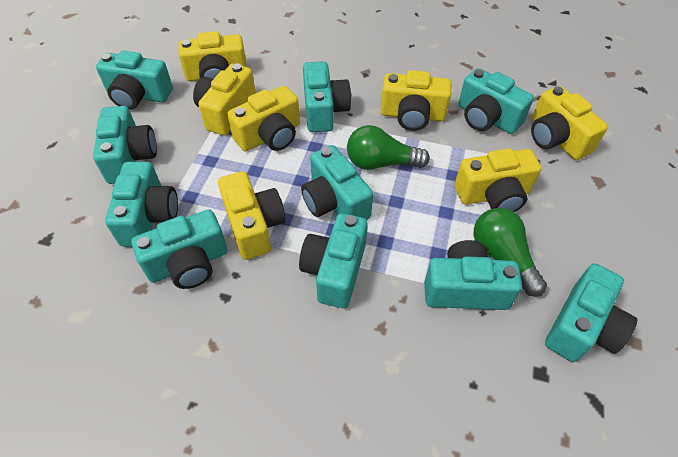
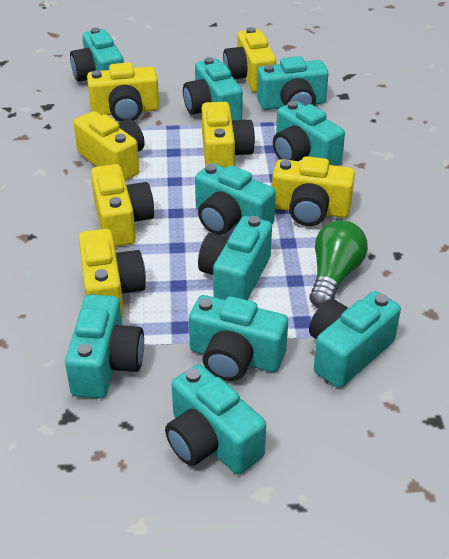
green light bulb: 2 -> 1

